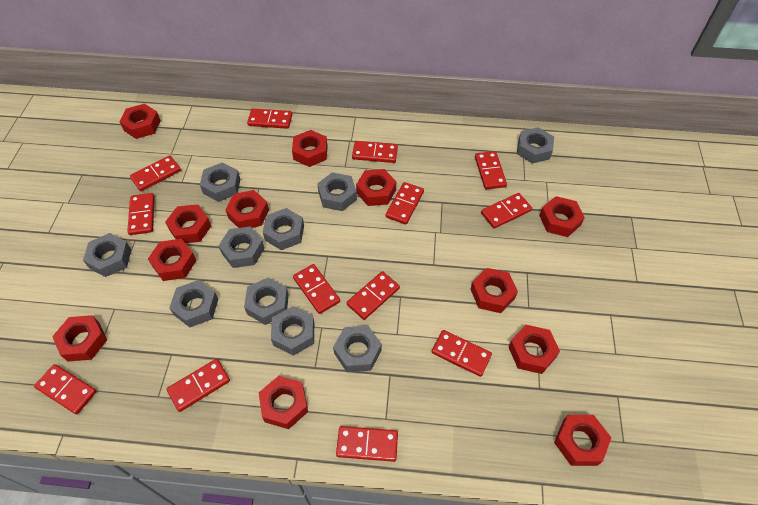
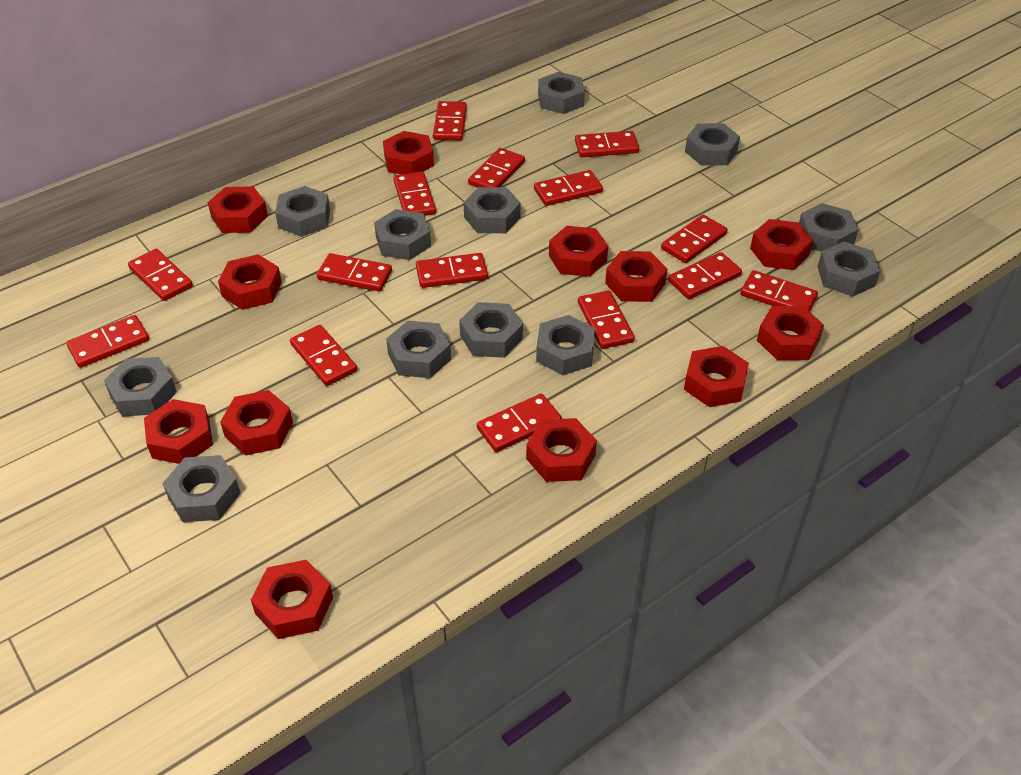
grey nut: 10 -> 12
red domino: 13 -> 15

